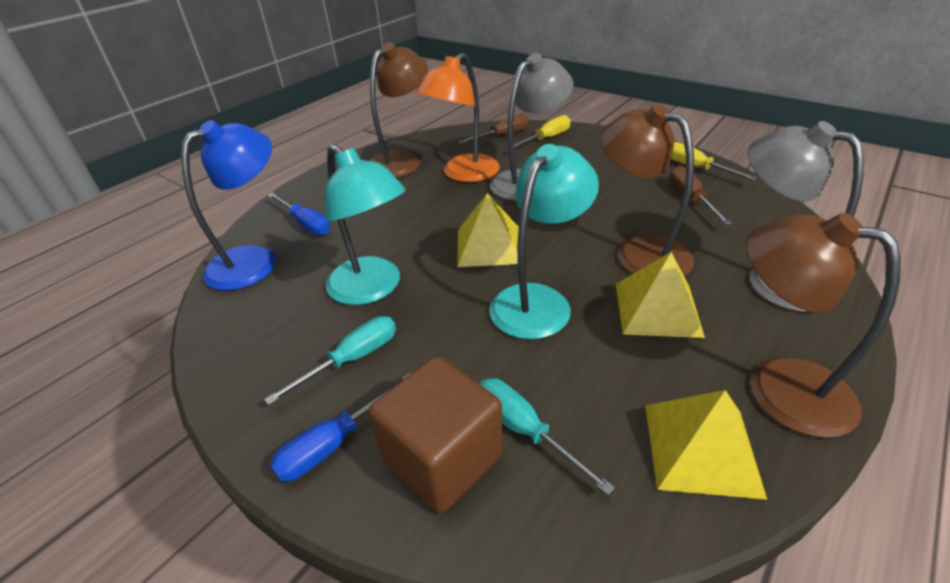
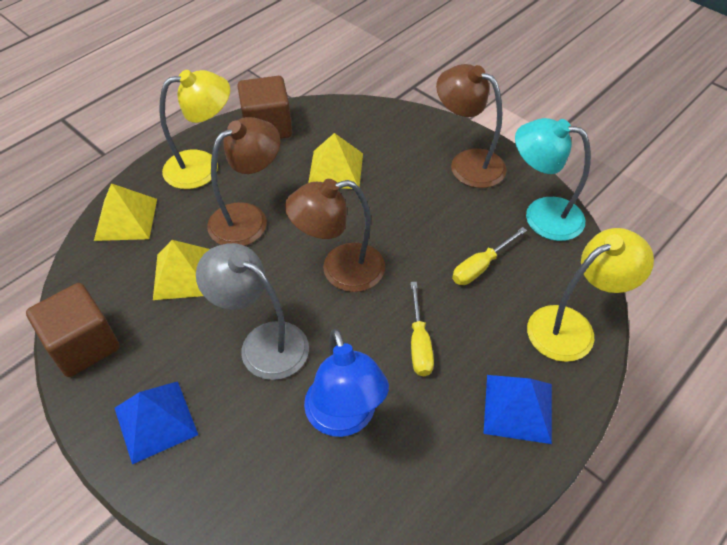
blue pyramid: 0 -> 2
blue screwdriver: 2 -> 0
brown cube: 1 -> 2
brown screwdriver: 2 -> 0
grey lamp: 2 -> 1
orange lamp: 1 -> 0
turquoise lamp: 2 -> 1
turquoise screwdriver: 2 -> 0
yellow lamp: 0 -> 2

